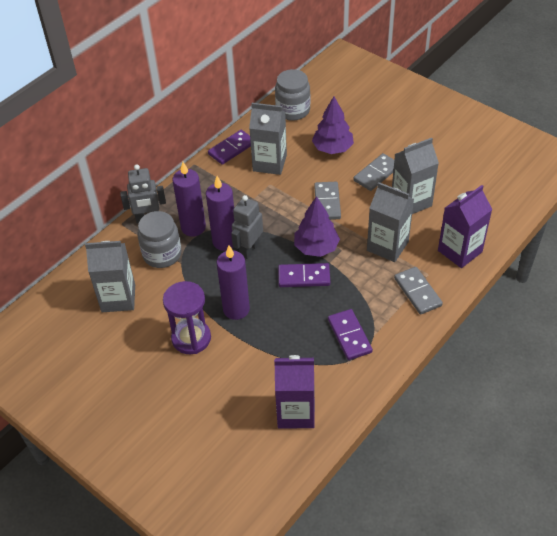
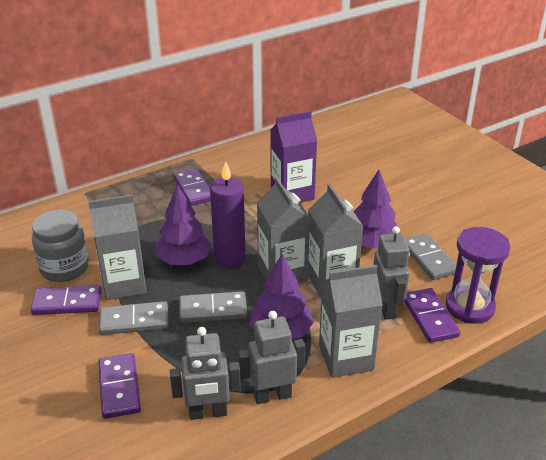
grey jar: 2 -> 1
grey robot: 2 -> 3
purple candle: 3 -> 1
purple carton: 2 -> 1
purple domino: 3 -> 4
purple tree: 2 -> 3

